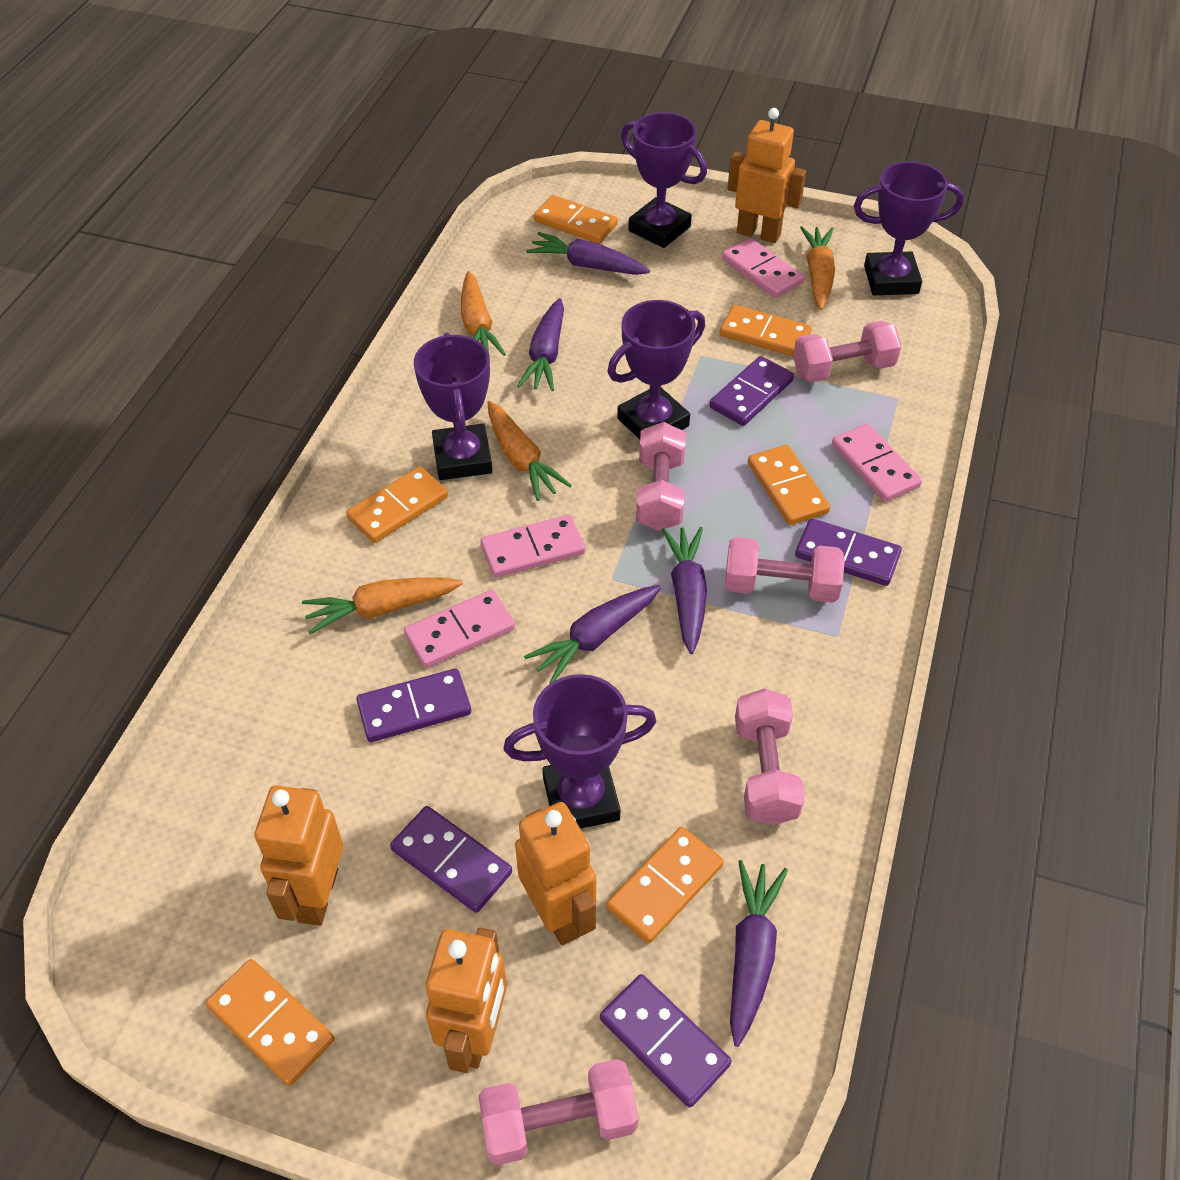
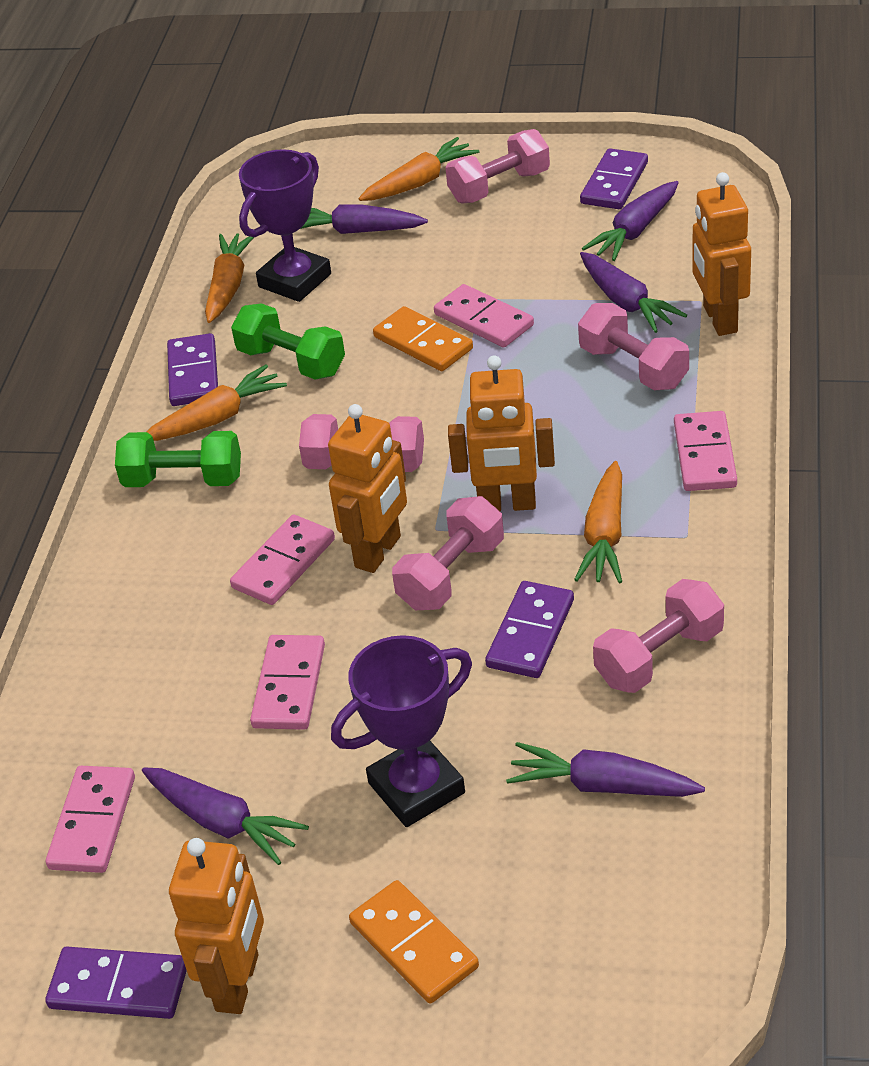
green dumbbell: 0 -> 2
orange domino: 6 -> 2
pink domino: 4 -> 5
purple domino: 5 -> 4
purple trophy: 5 -> 2

